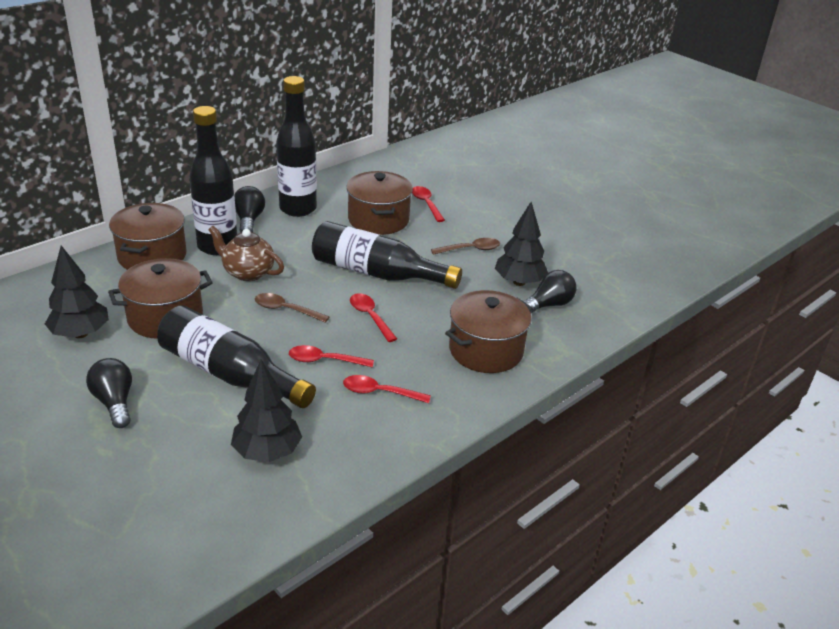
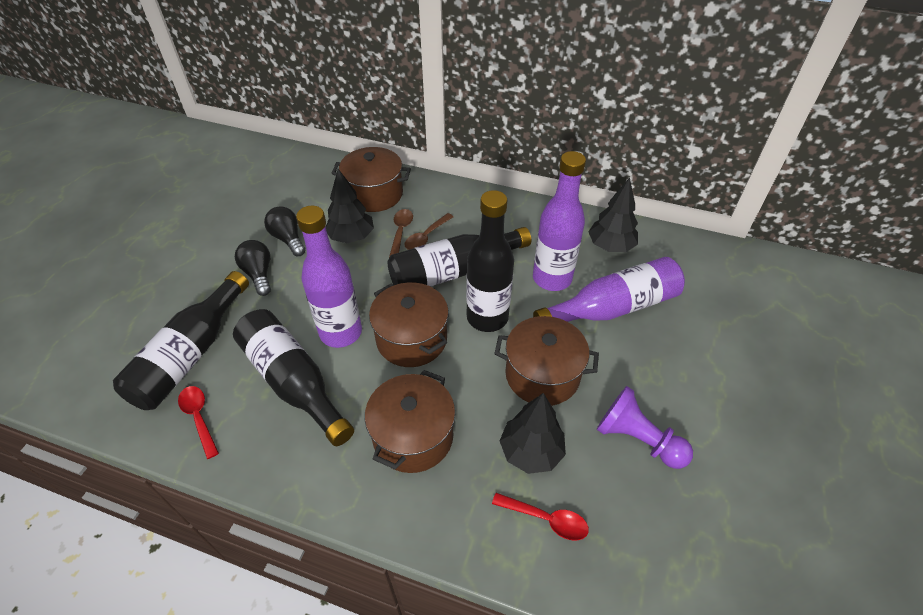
black light bulb: 3 -> 2
brown teapot: 1 -> 0
purple bottle: 0 -> 3
purple pawn: 0 -> 1
red spoon: 4 -> 2

